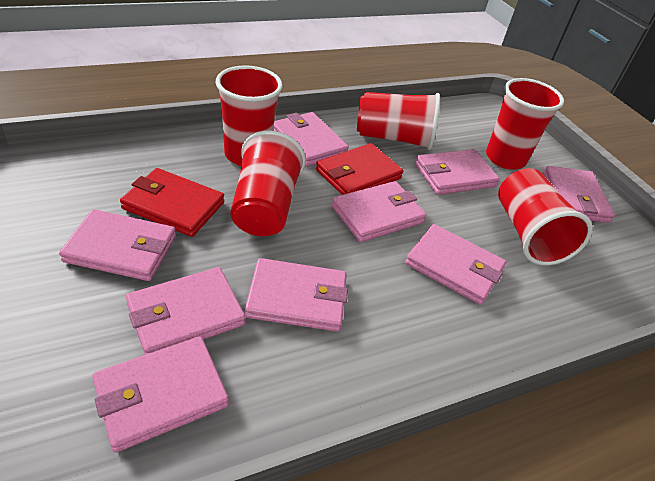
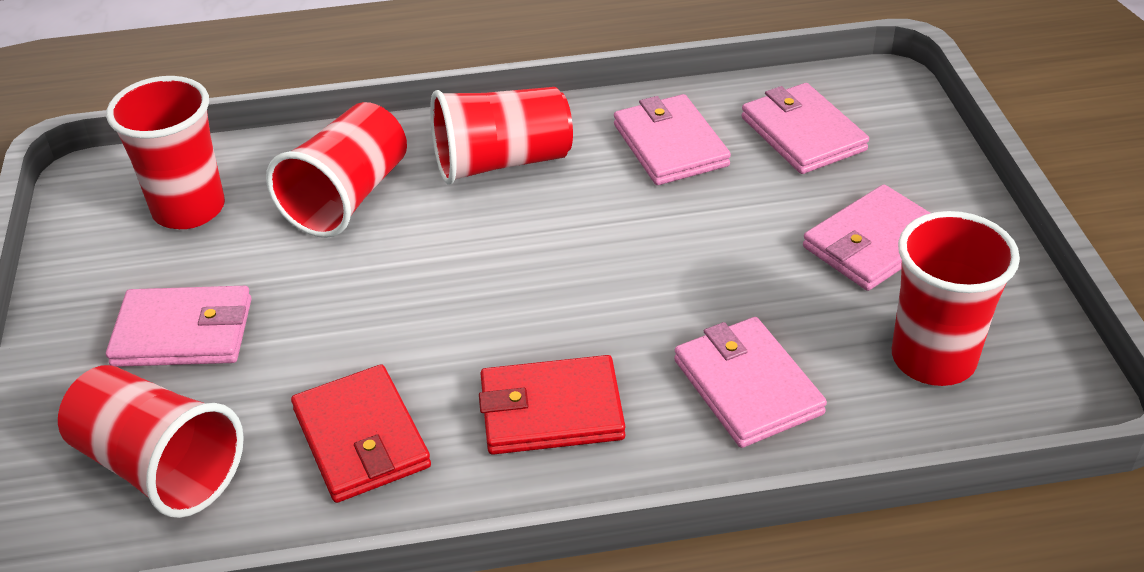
pink wallet: 9 -> 5

